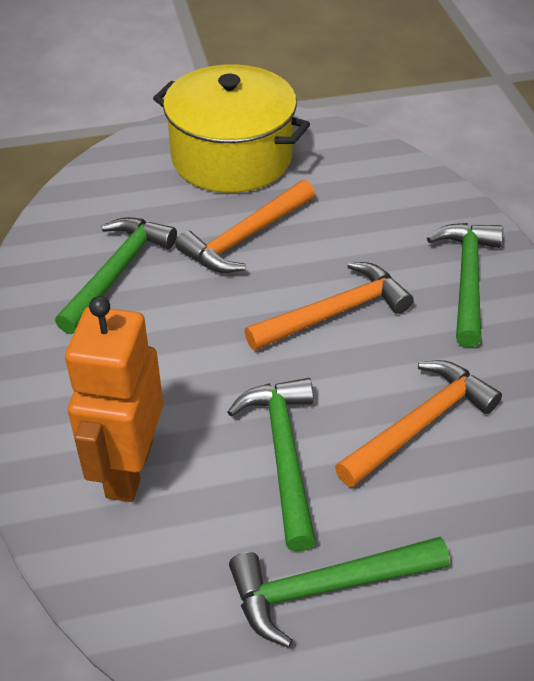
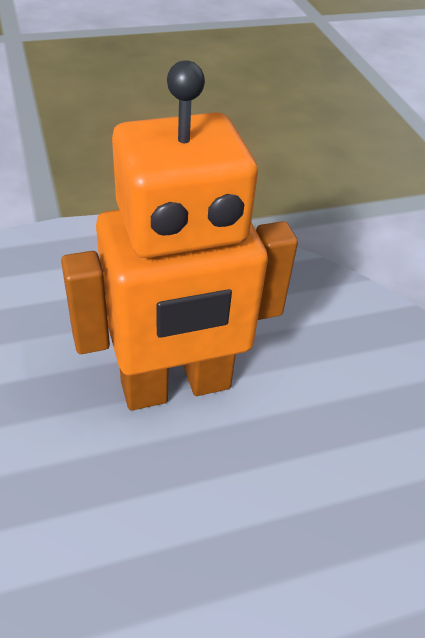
green hammer: 4 -> 0
orange hammer: 3 -> 0
yellow pot: 1 -> 0

